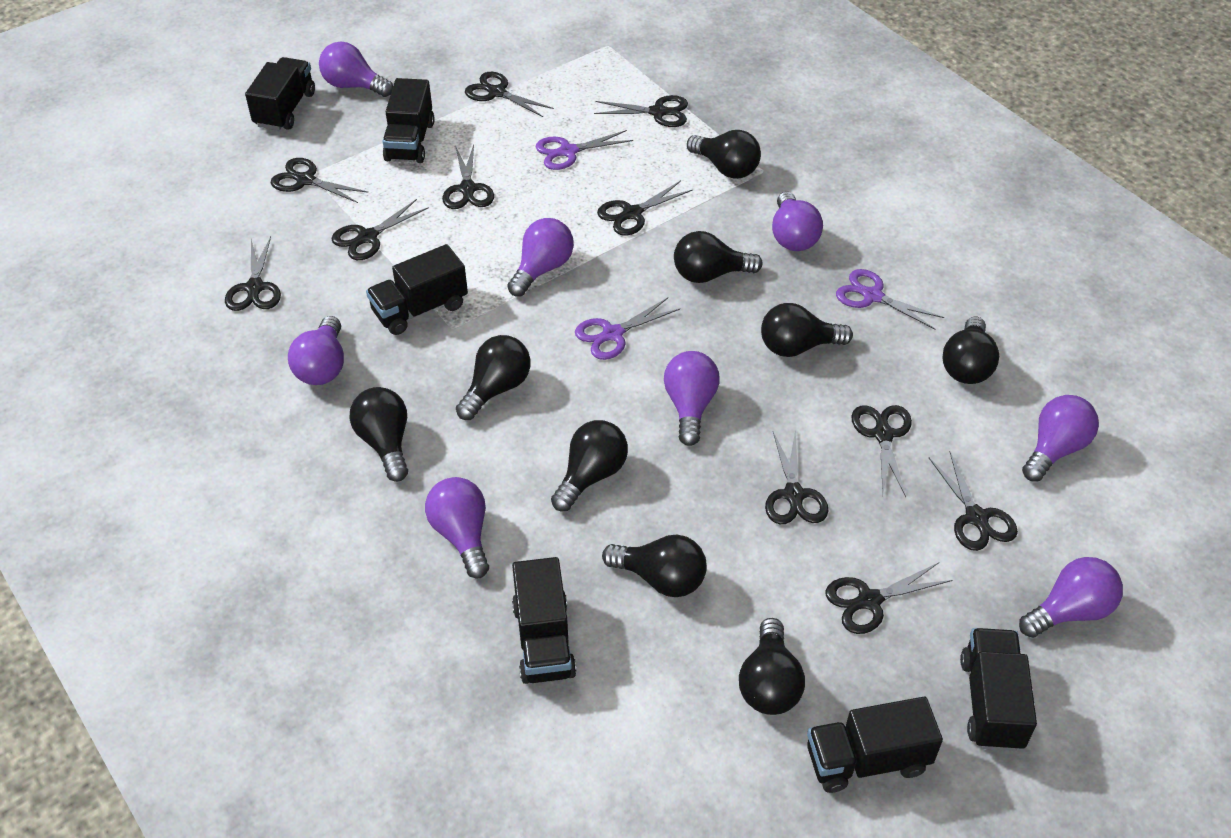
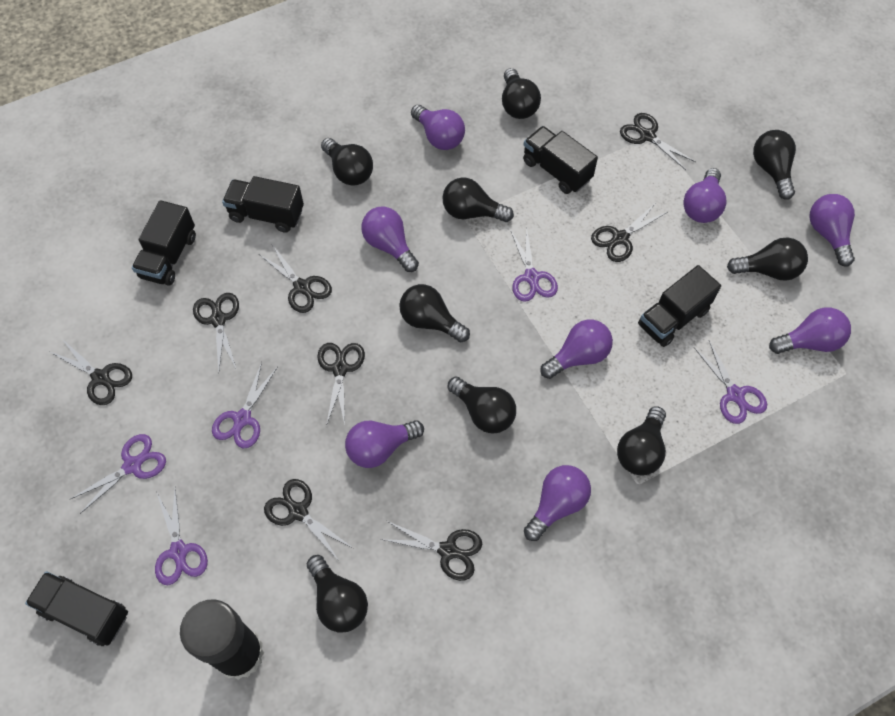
black glue stick: 0 -> 1
black scissors: 11 -> 8
black truck: 6 -> 5
purple scissors: 3 -> 5

